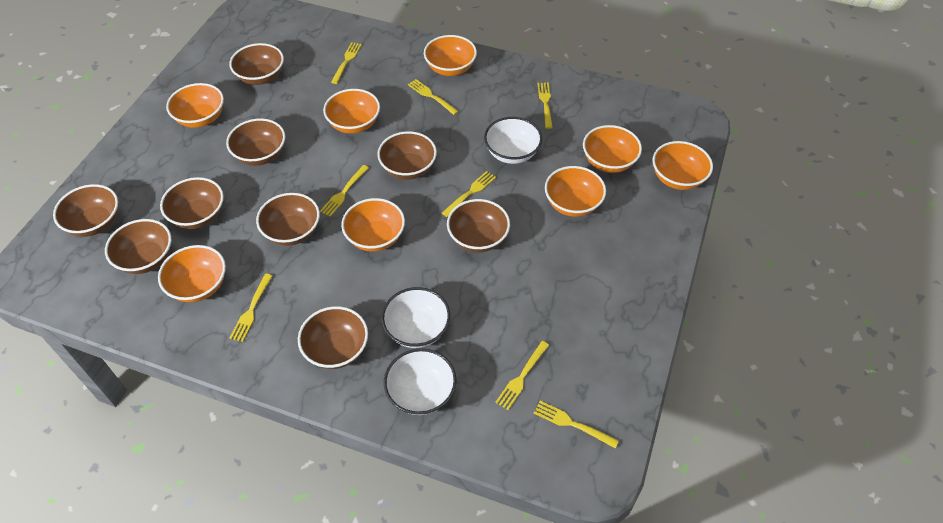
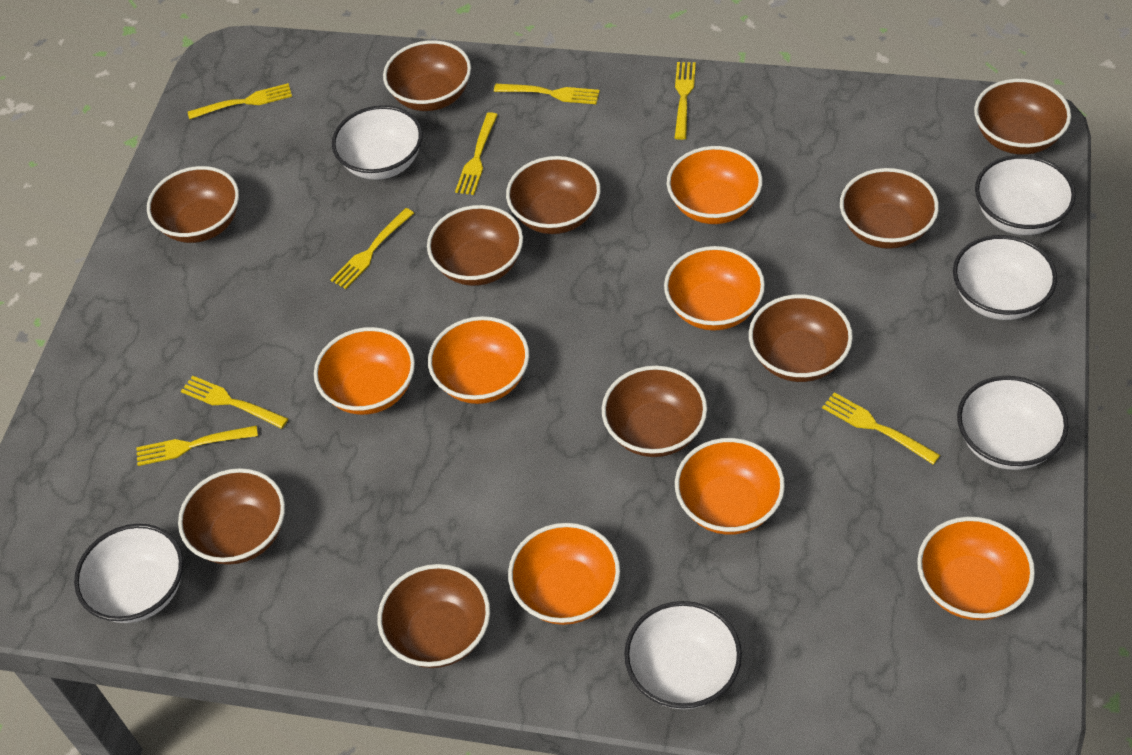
brown bowl: 9 -> 10
orange bowl: 8 -> 7
white bowl: 3 -> 6

